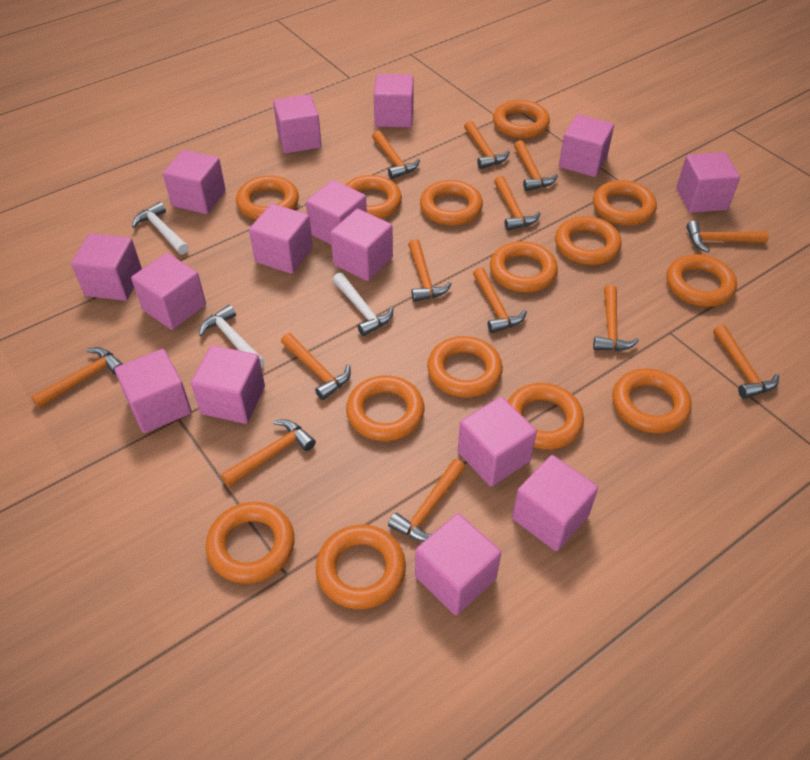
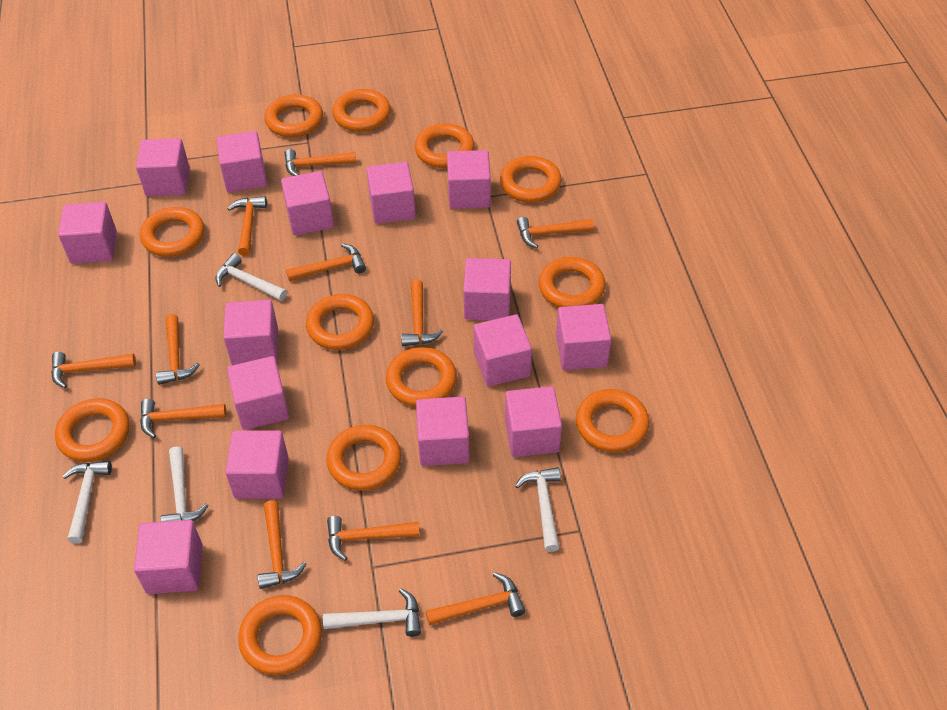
orange hammer: 13 -> 11
orange ring: 14 -> 12
white hammer: 3 -> 5

